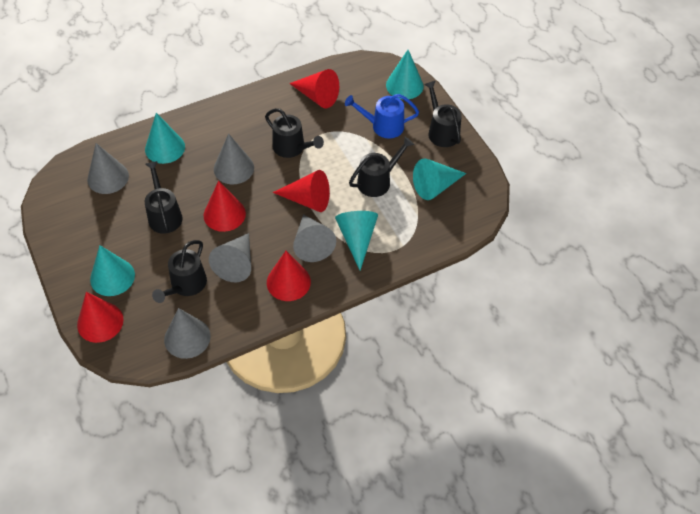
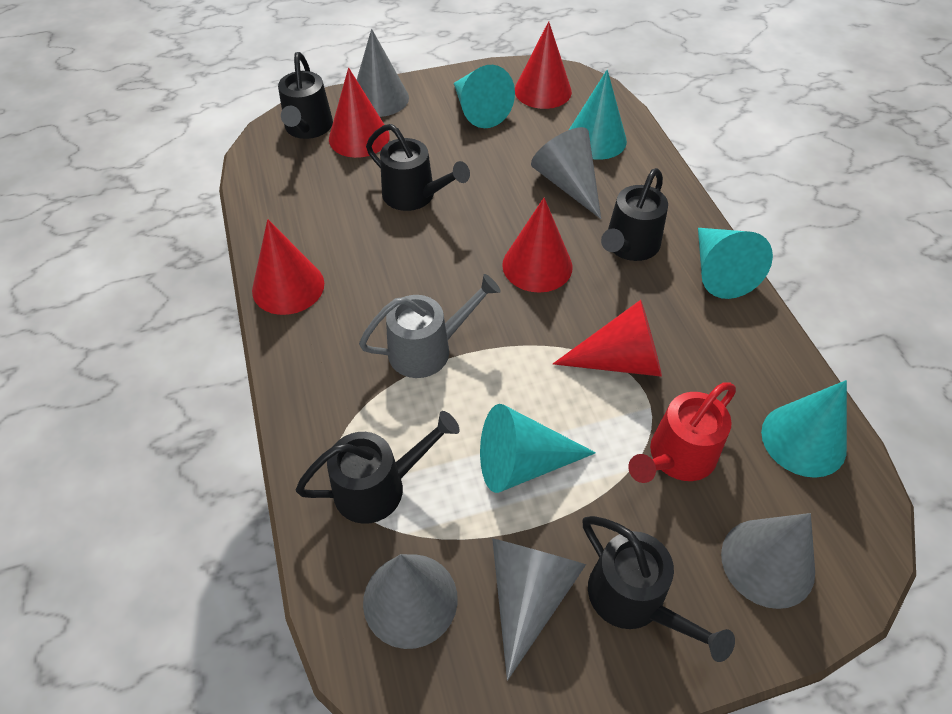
blue watering can: 1 -> 0
grey watering can: 0 -> 1
red watering can: 0 -> 1

